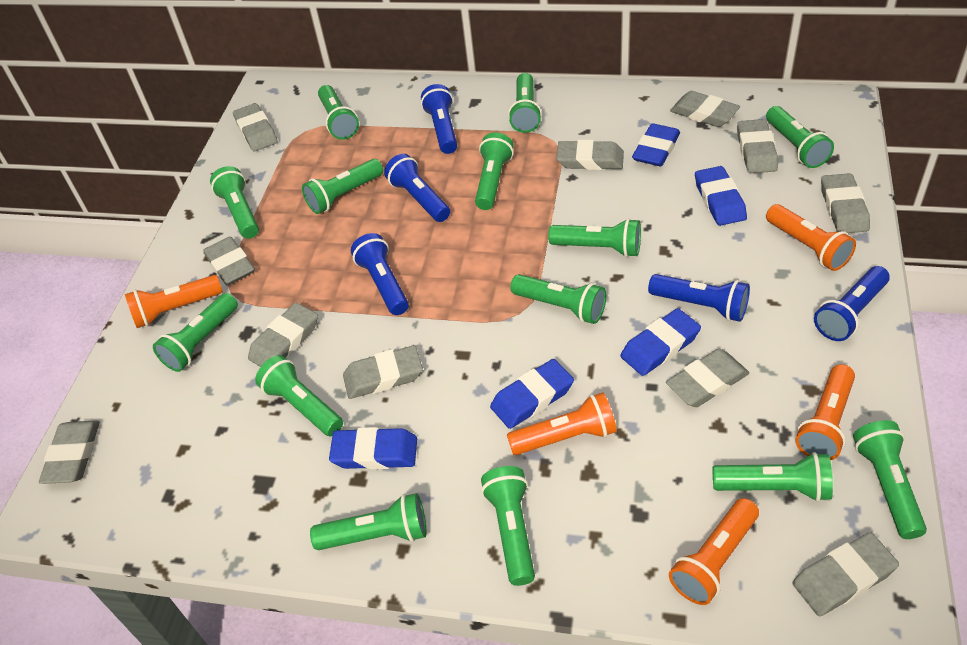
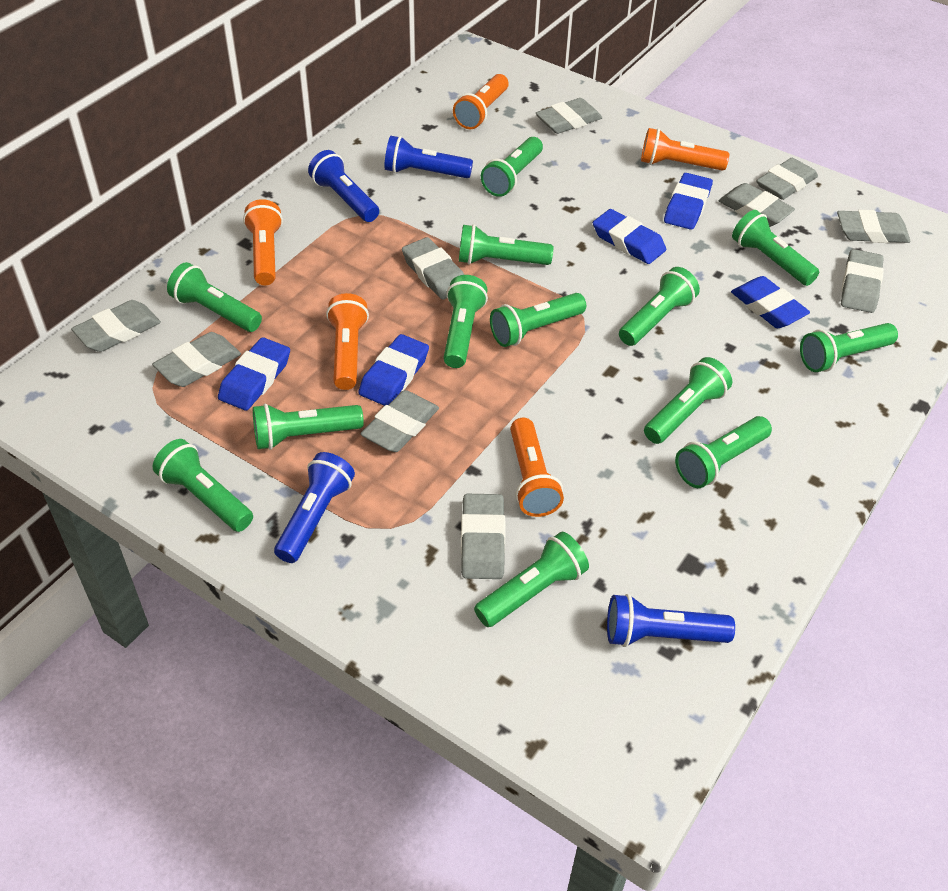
blue flashlight: 5 -> 4
green flashlight: 14 -> 13
grey eraser: 11 -> 10

